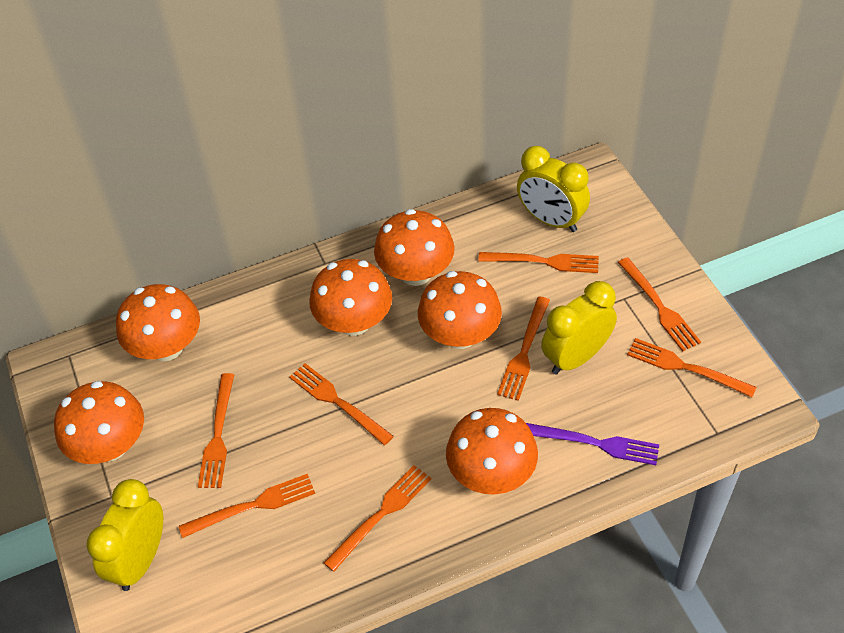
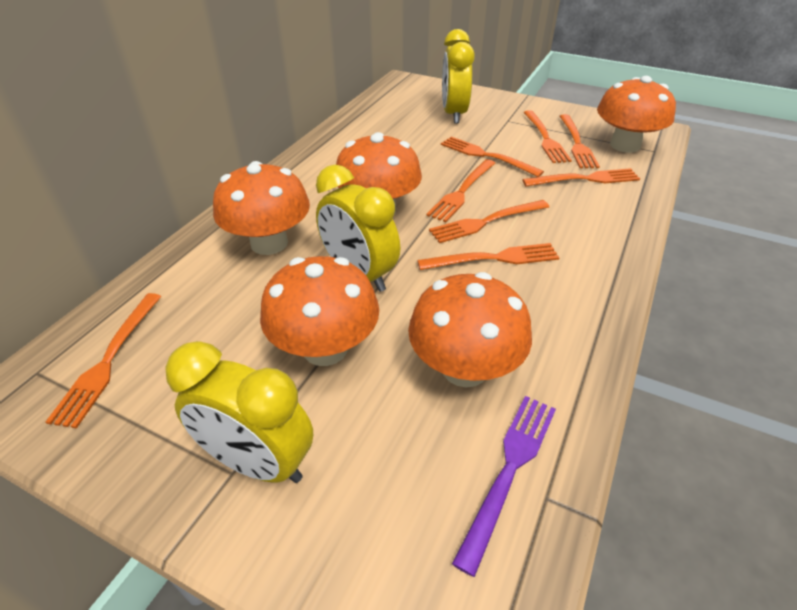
orange mushroom: 6 -> 5

